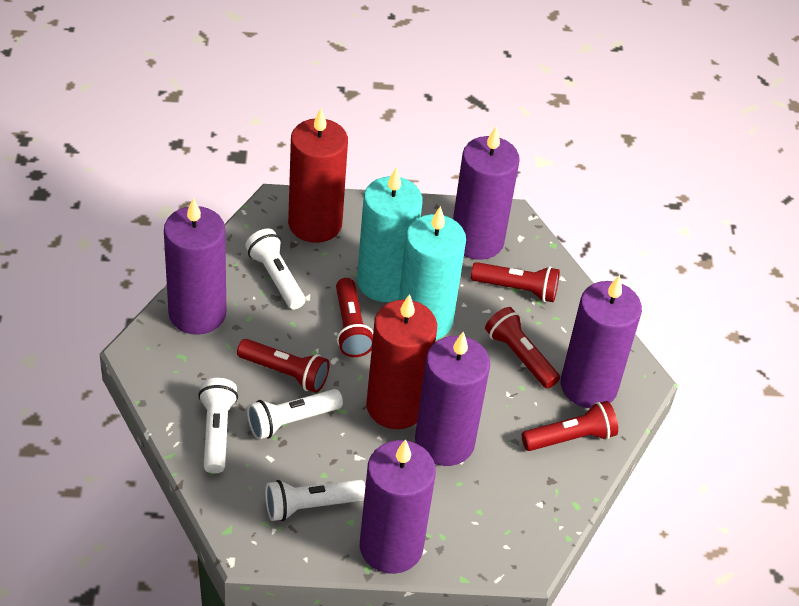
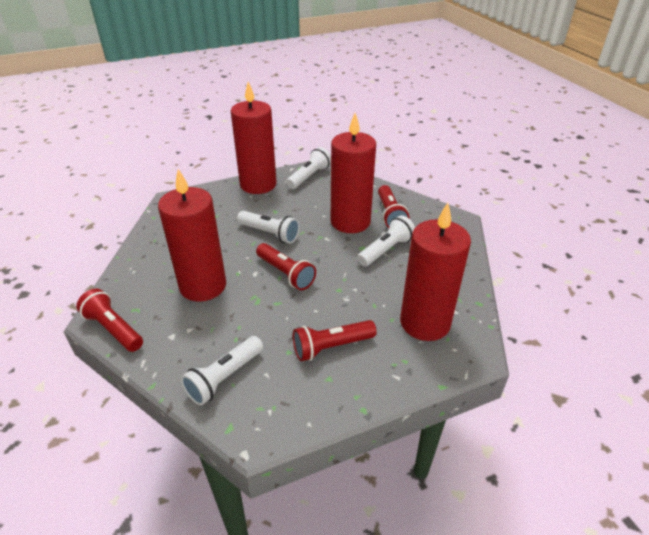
purple candle: 5 -> 0
red candle: 2 -> 4
red flashlight: 5 -> 4
turquoise candle: 2 -> 0

